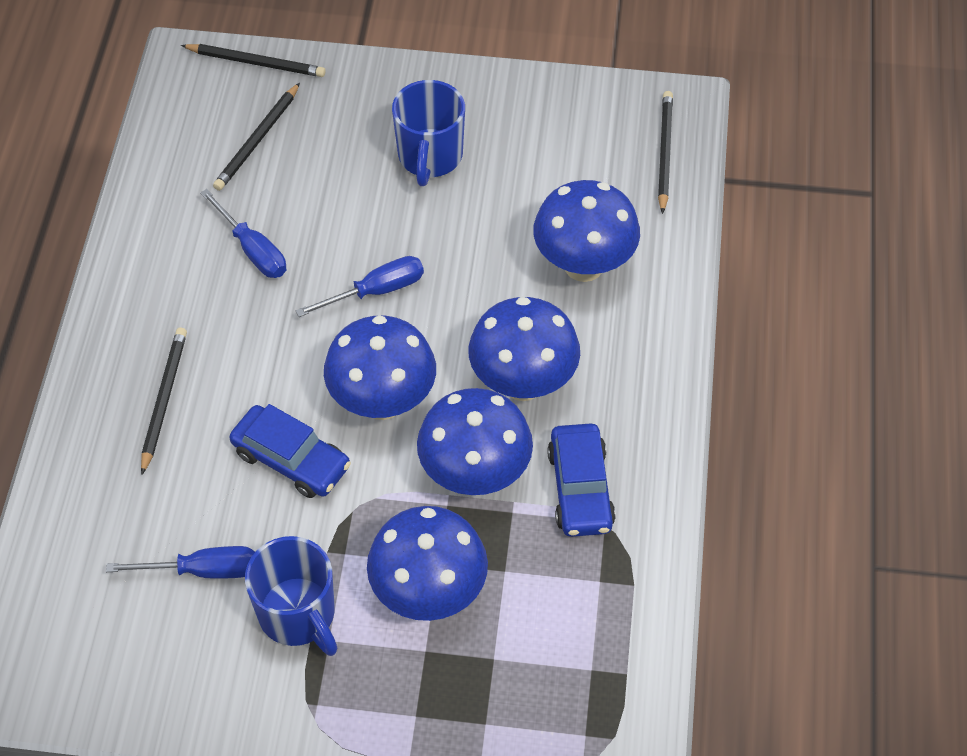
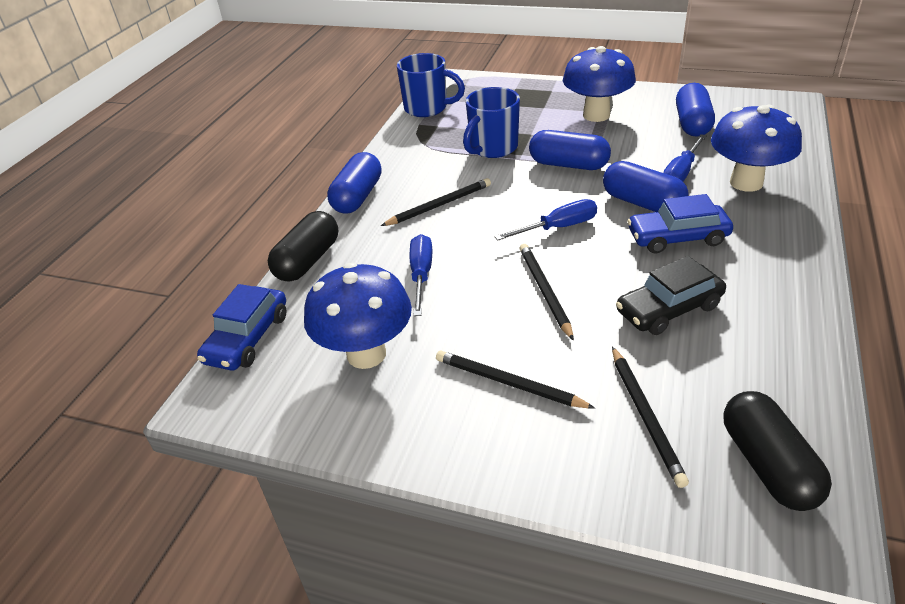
black capsule: 0 -> 2
black car: 0 -> 1
blue capsule: 0 -> 4
blue mushroom: 5 -> 3

